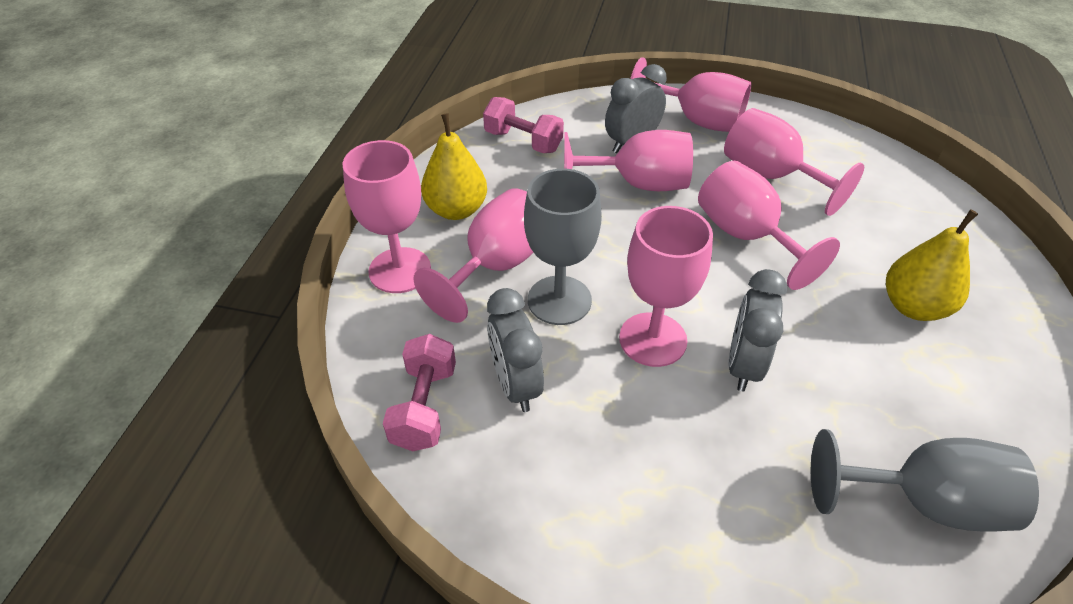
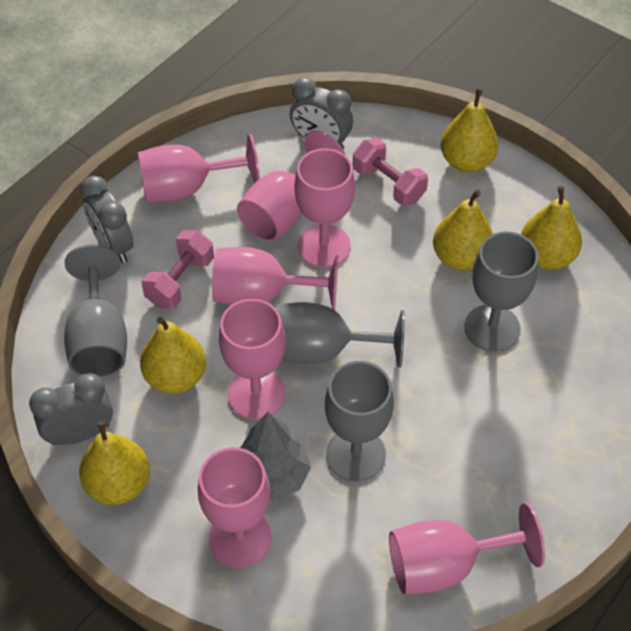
grey goblet: 2 -> 4
grey tree: 0 -> 1
yellow pear: 2 -> 5

